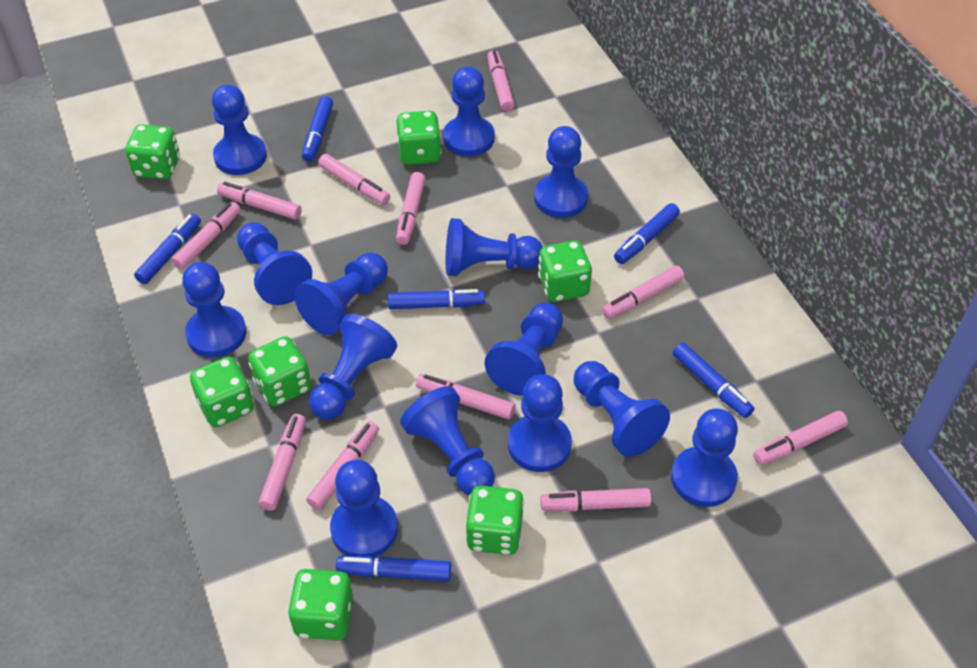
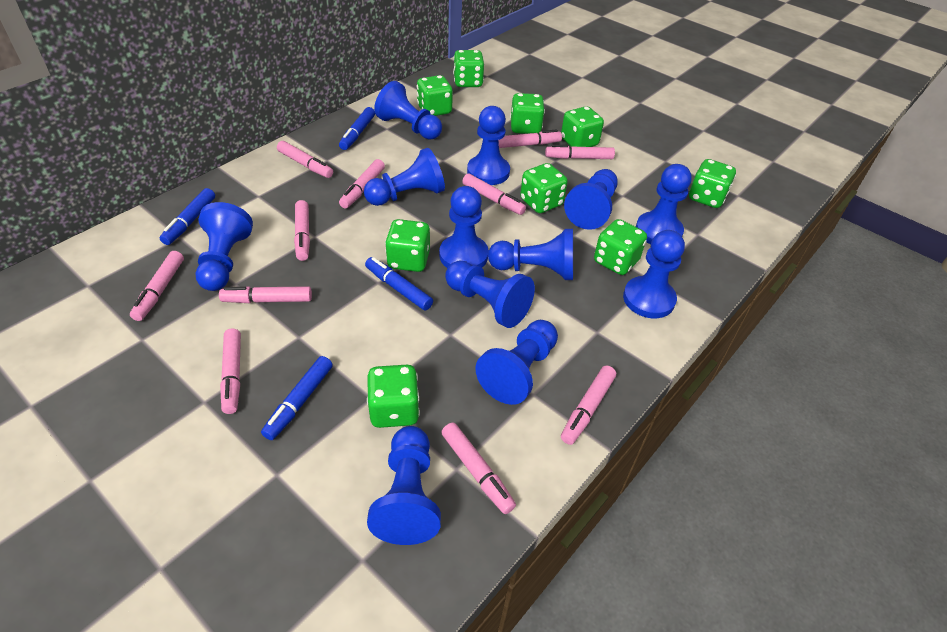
blue marker: 6 -> 4
blue pawn: 14 -> 12
green dice: 7 -> 9

